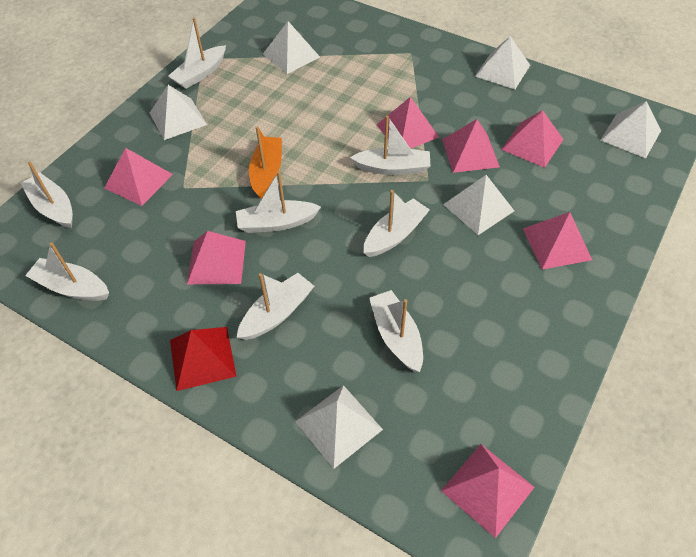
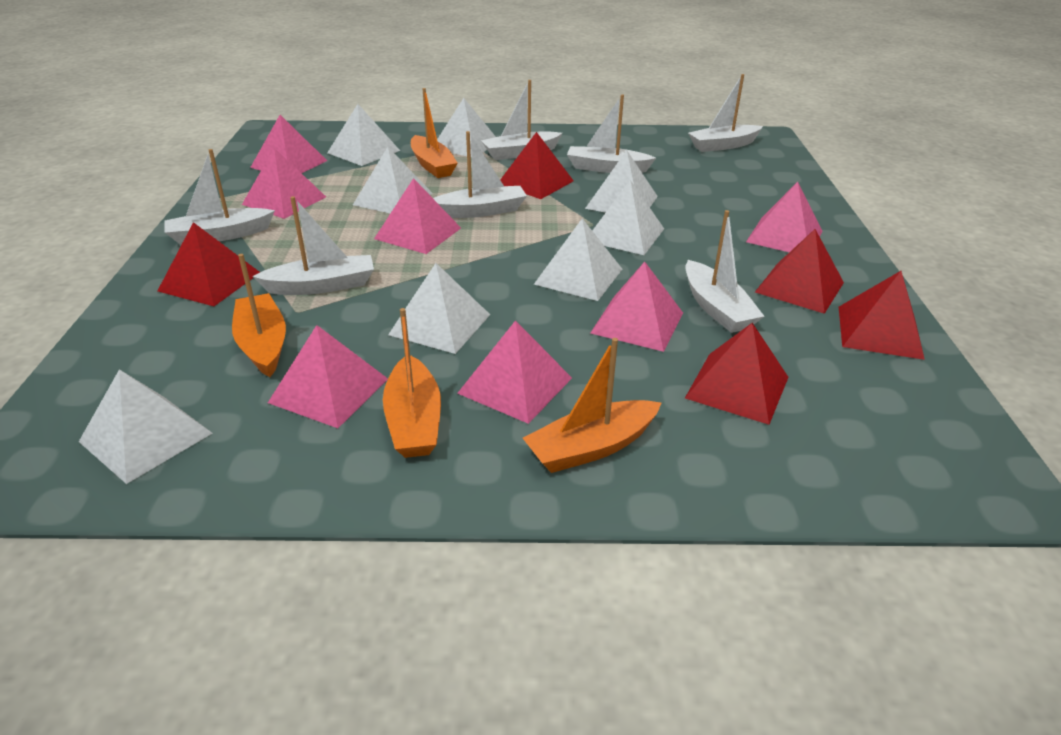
orange boat: 1 -> 4
red pyramid: 1 -> 5
white boat: 8 -> 7
white pyramid: 6 -> 8

